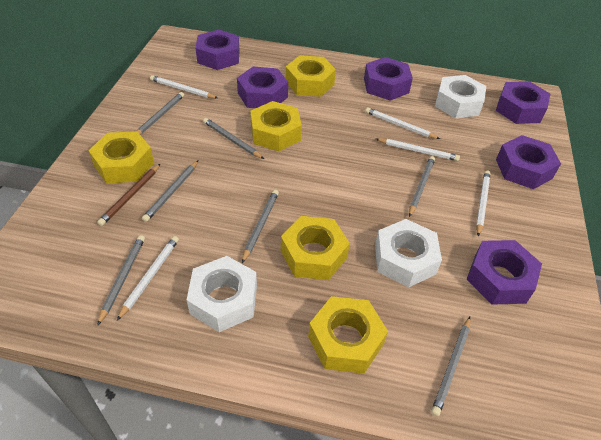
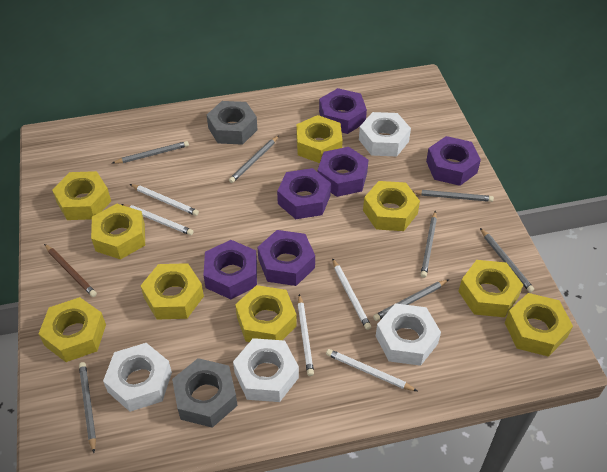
grey nut: 0 -> 2
white nut: 3 -> 4
yellow nut: 5 -> 9

